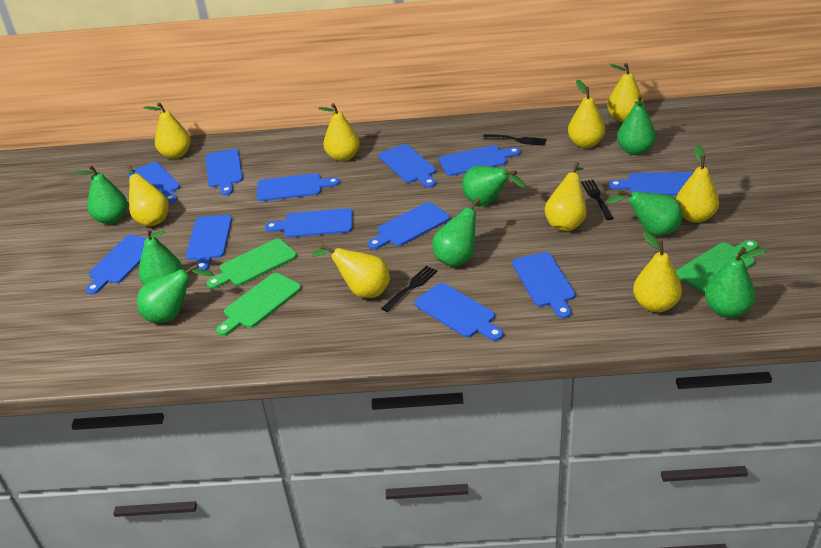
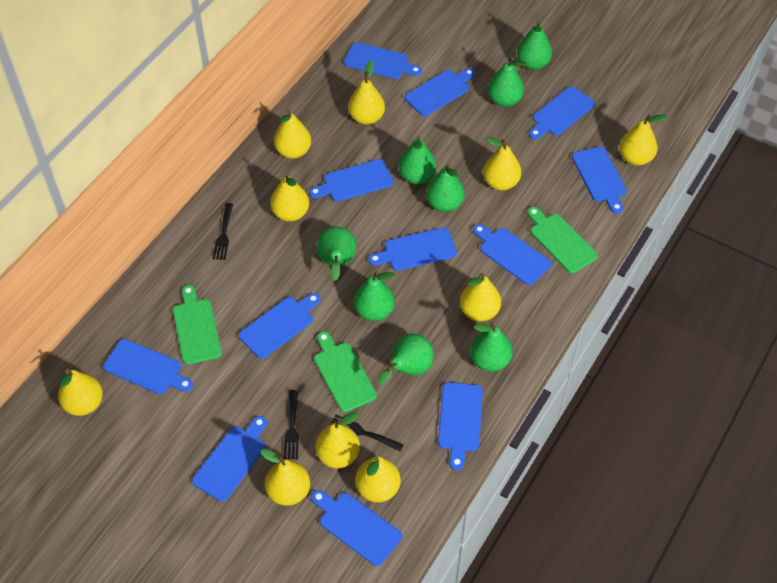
yellow pear: 9 -> 10

